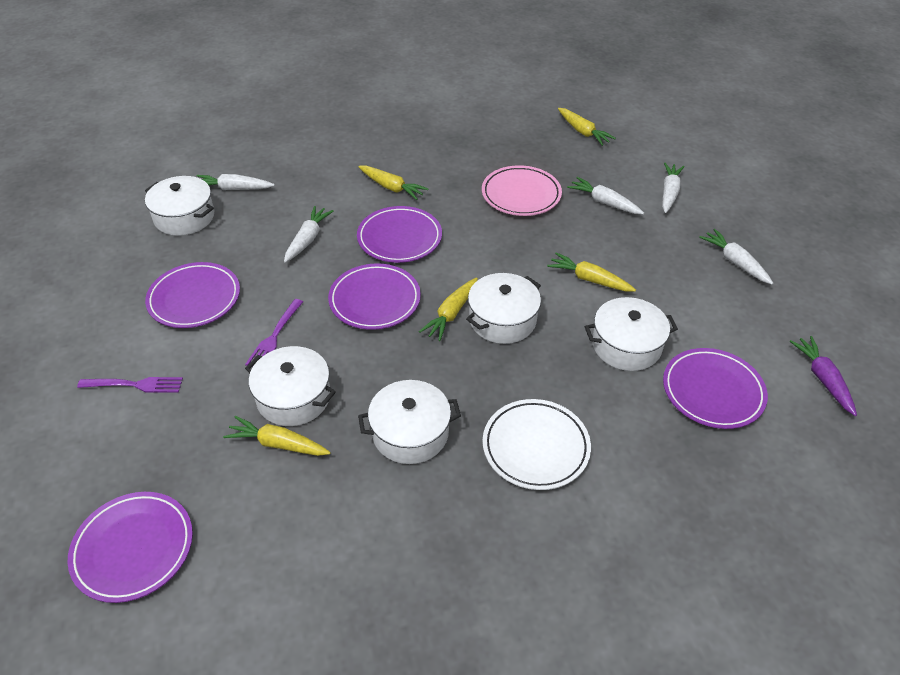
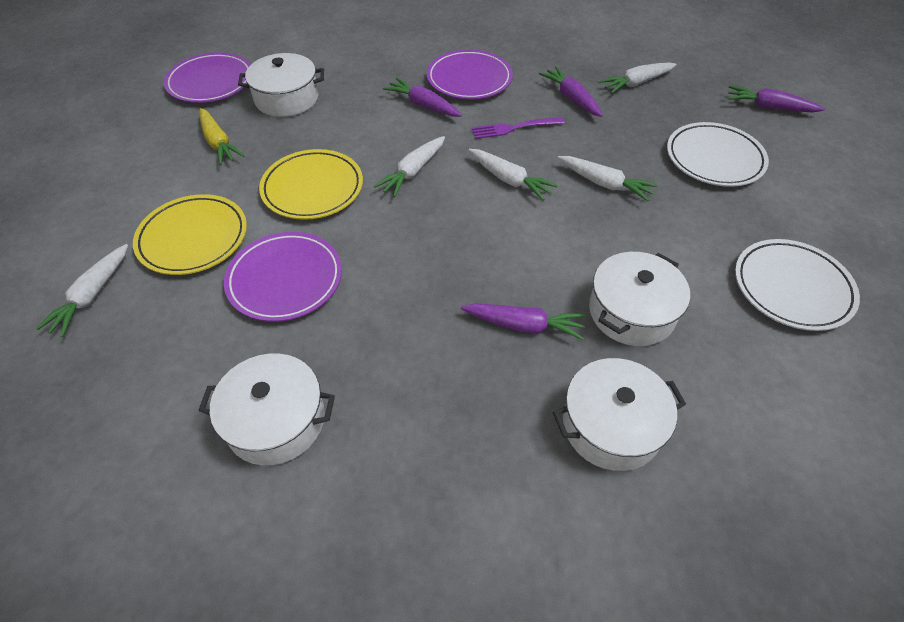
pink plate: 1 -> 0
purple carrot: 1 -> 4
purple fork: 2 -> 1
purple plate: 5 -> 3
white plate: 1 -> 2
white pot: 5 -> 4
yellow carrot: 5 -> 1
yellow plate: 0 -> 2

